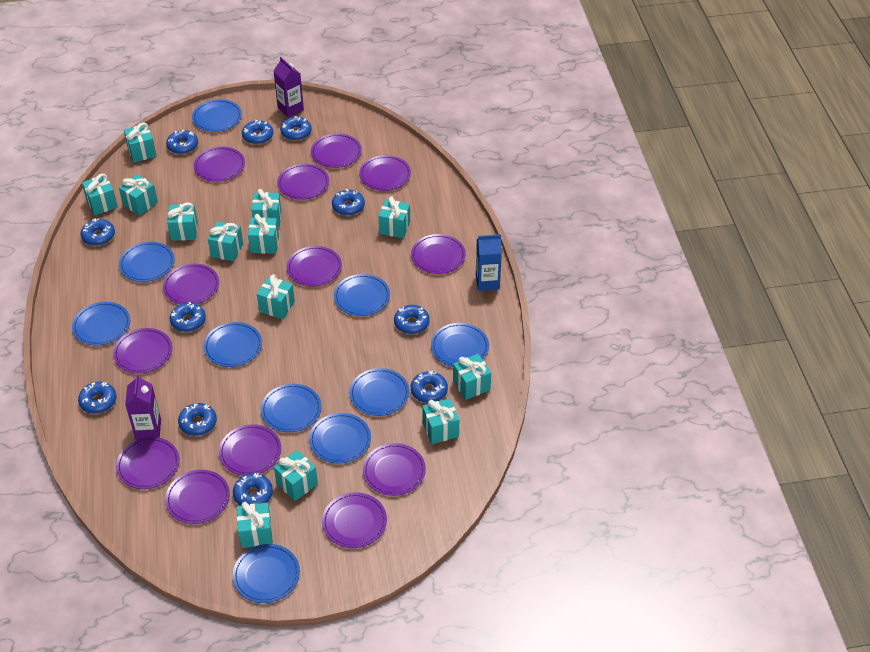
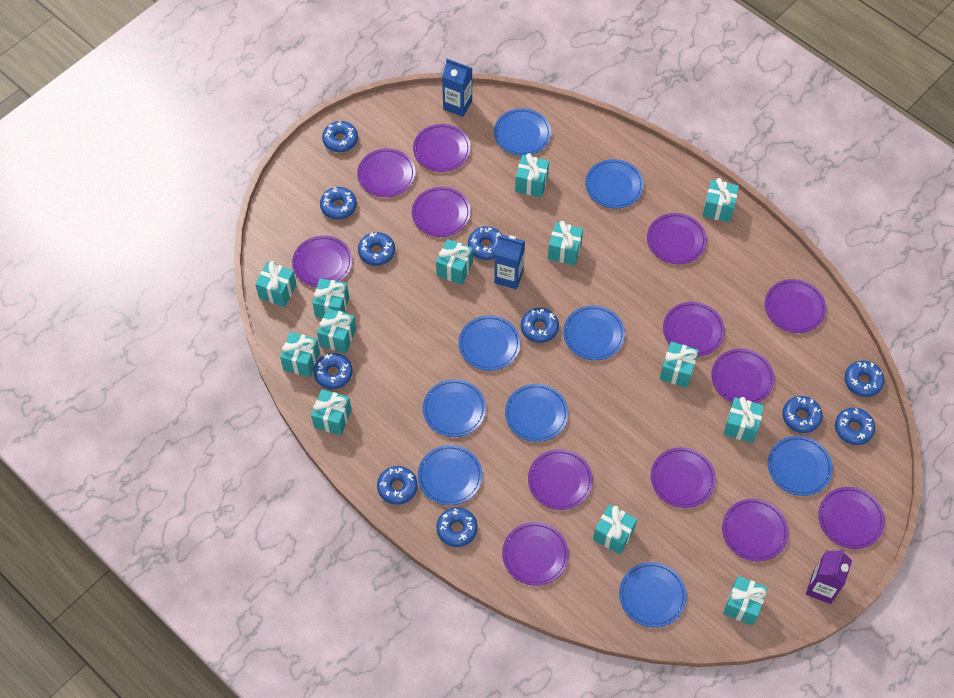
blue carton: 1 -> 2
blue plate: 10 -> 9
purple carton: 2 -> 1

